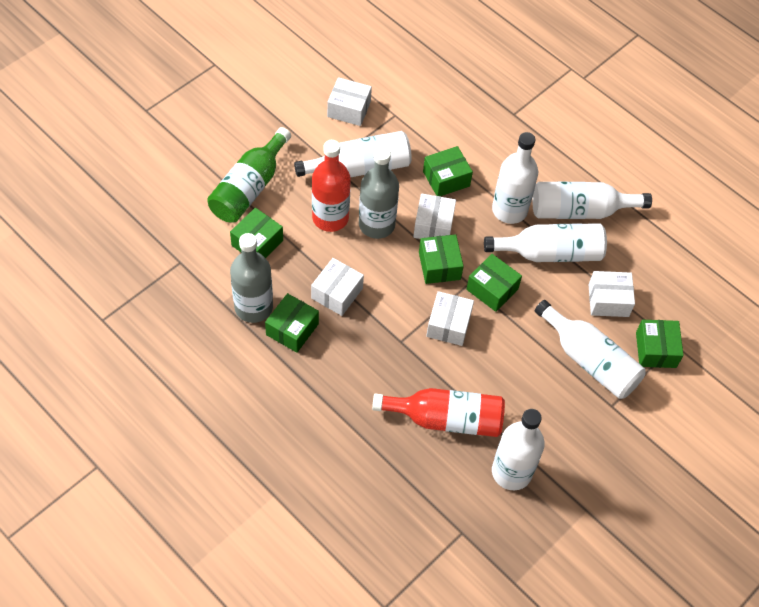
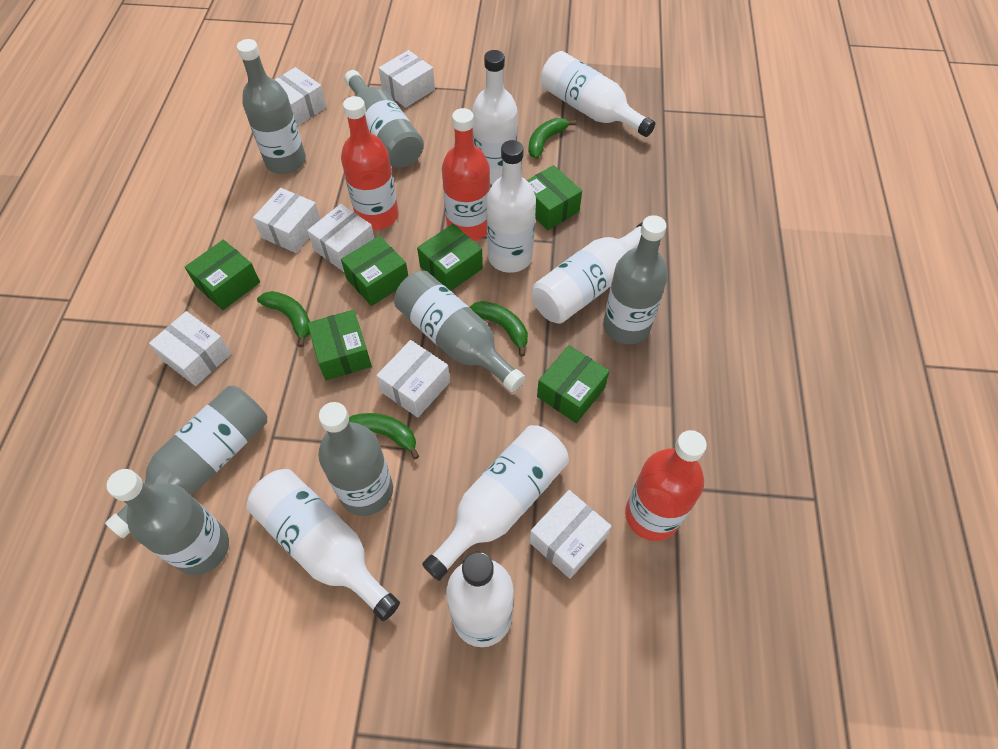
green banana: 0 -> 4
green bottle: 1 -> 0
grey bottle: 2 -> 7
red bottle: 2 -> 3
white bottle: 6 -> 7
white box: 5 -> 7

